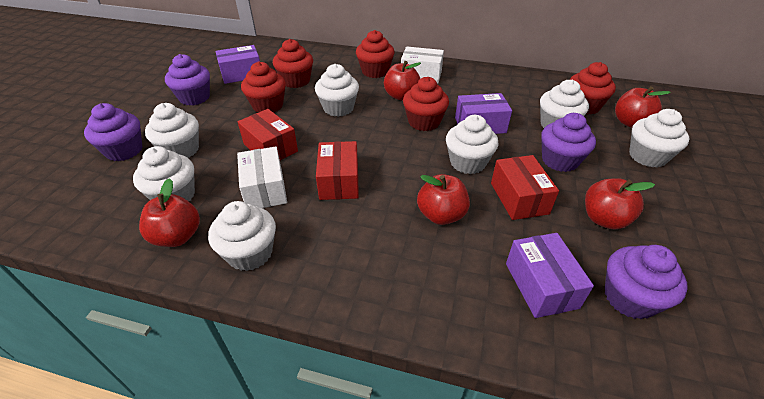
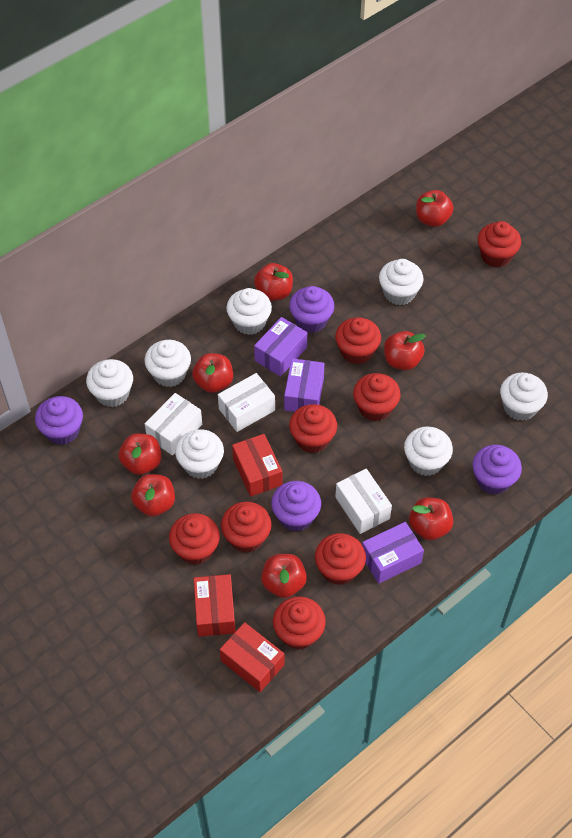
red apple: 5 -> 8
red cupcake: 5 -> 8
white box: 2 -> 3

